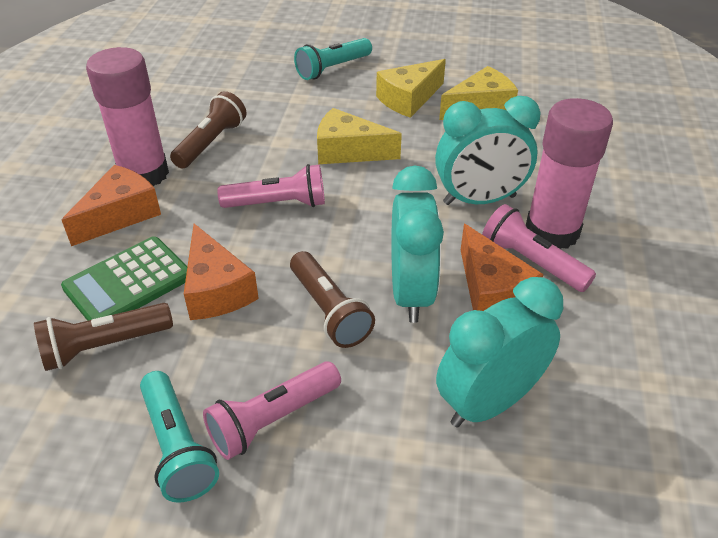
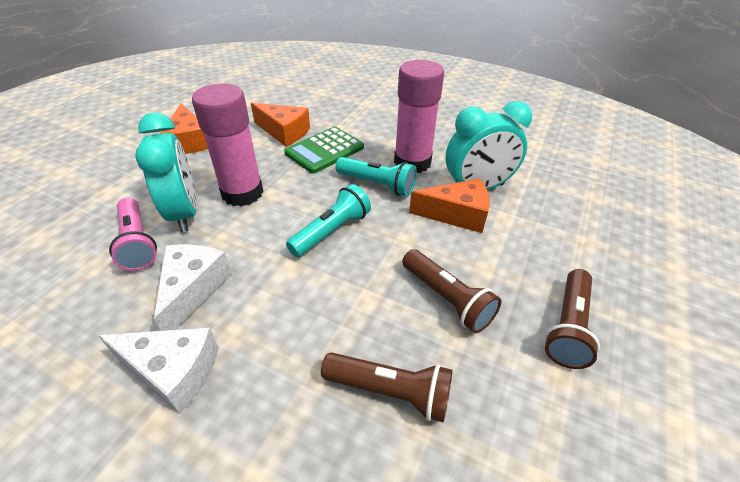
pink flashlight: 3 -> 1
turquoise clock: 3 -> 2
white cheese: 0 -> 2
yellow cheese: 3 -> 0

